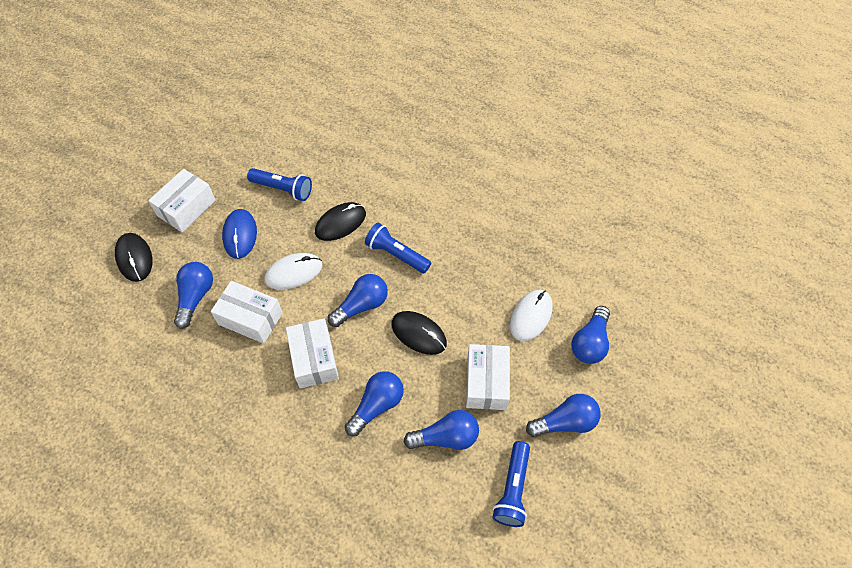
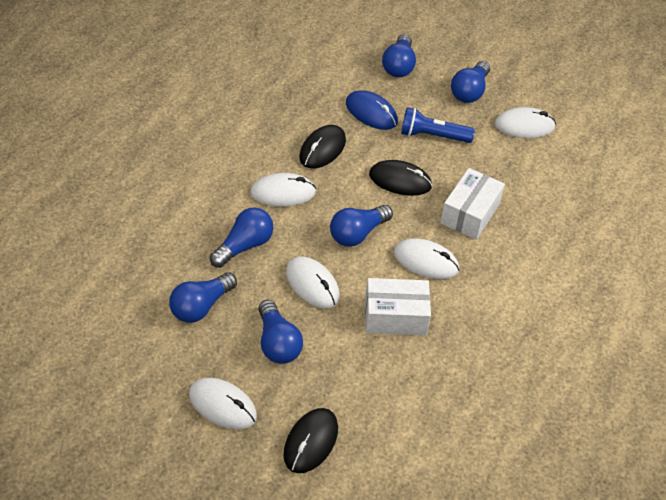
blue flashlight: 3 -> 1
white box: 4 -> 2
white mouse: 2 -> 5

